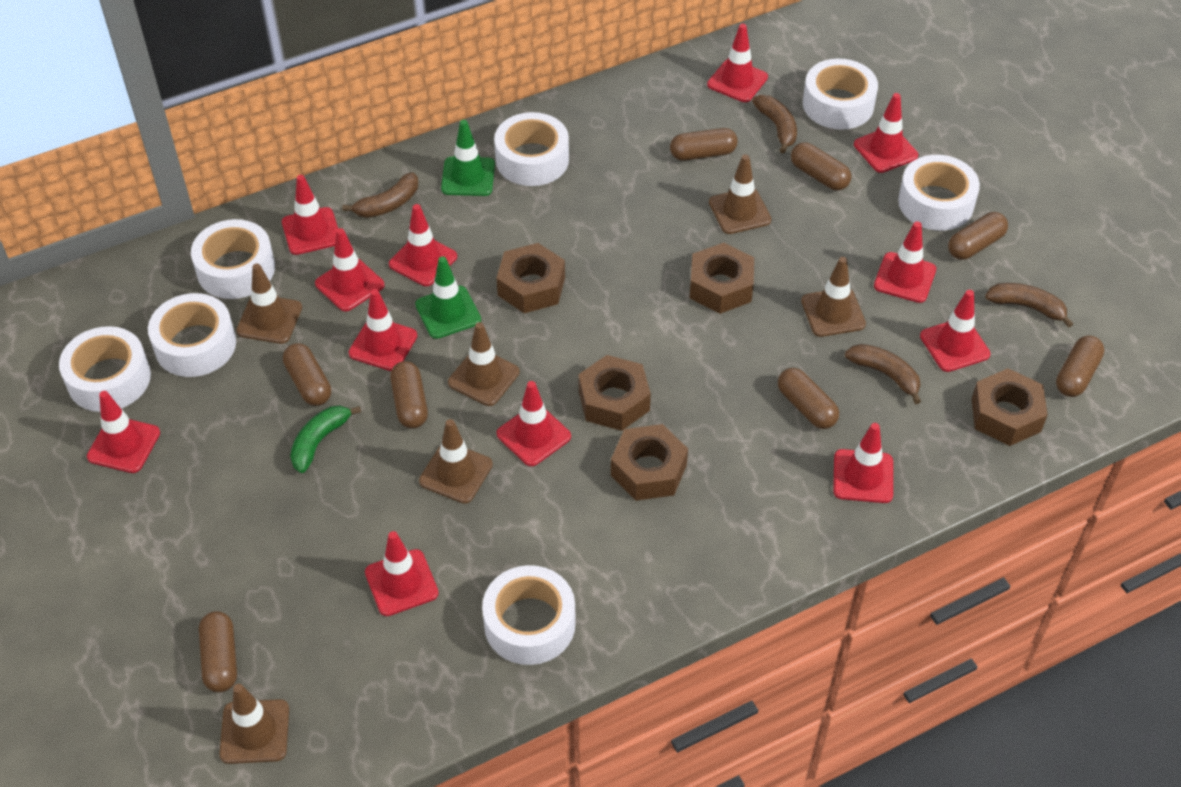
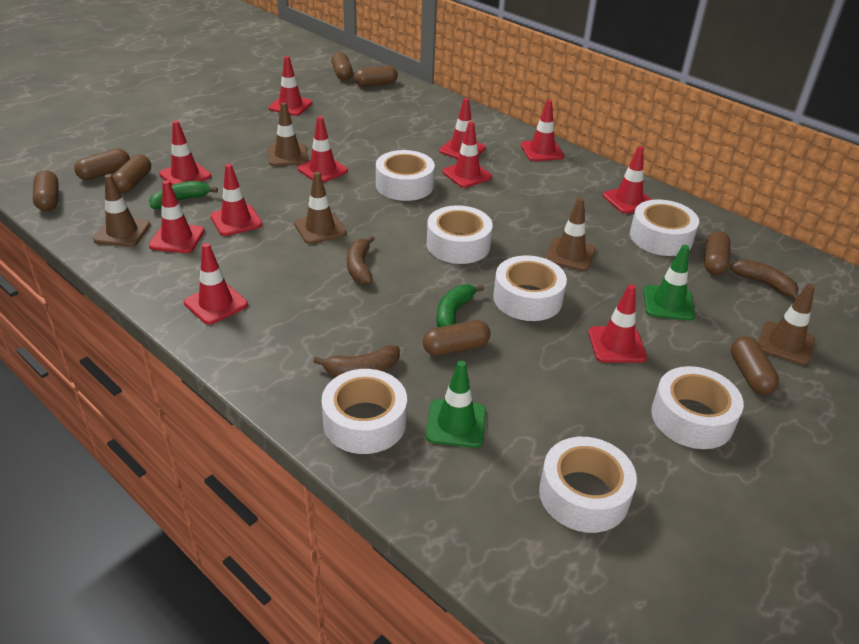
brown banana: 4 -> 3
brown nut: 5 -> 0
brown traffic cone: 6 -> 5
green banana: 1 -> 2
red traffic cone: 12 -> 11

